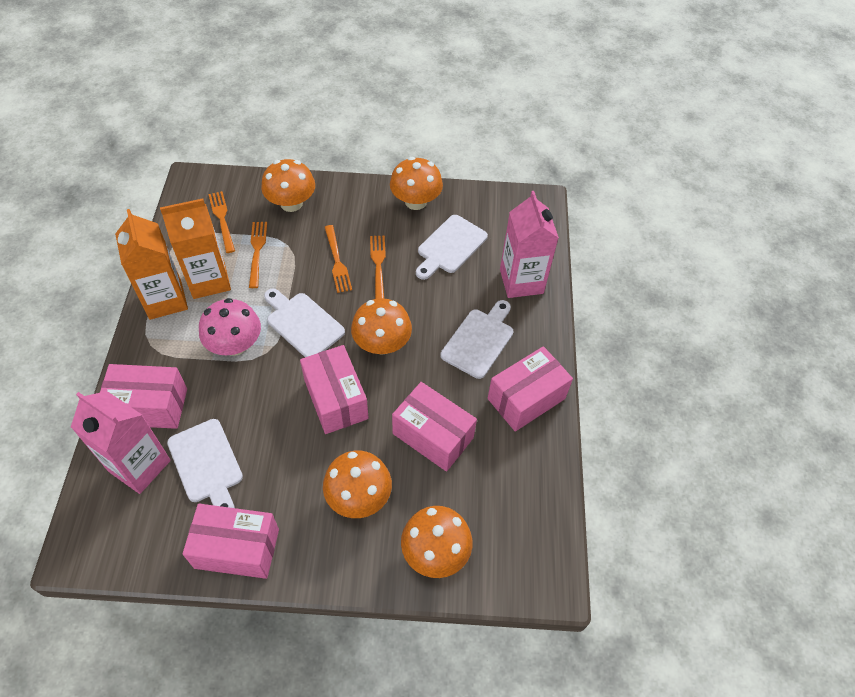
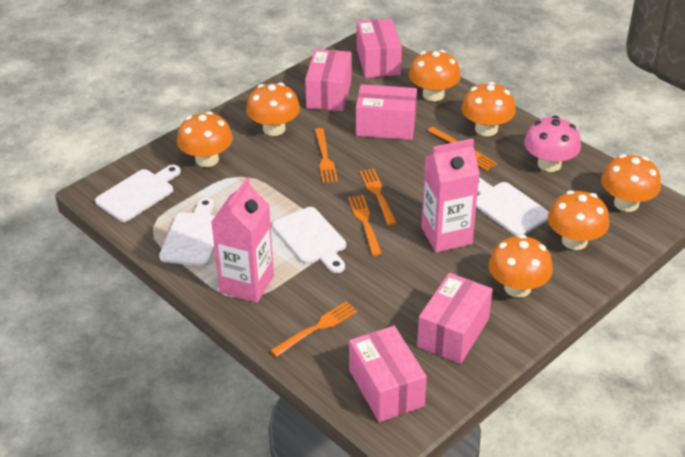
orange carton: 2 -> 0
orange fork: 4 -> 5
orange mushroom: 5 -> 7

